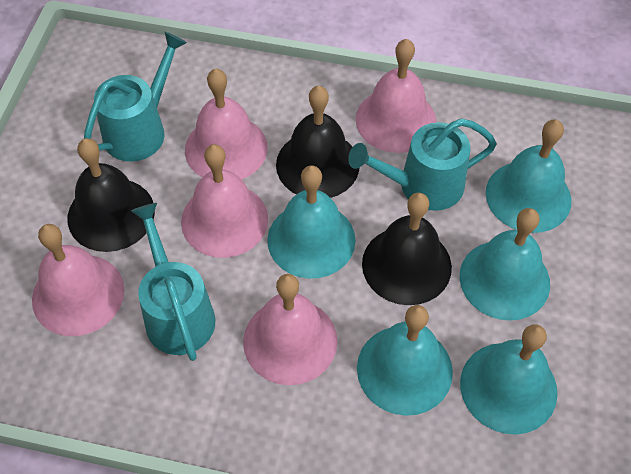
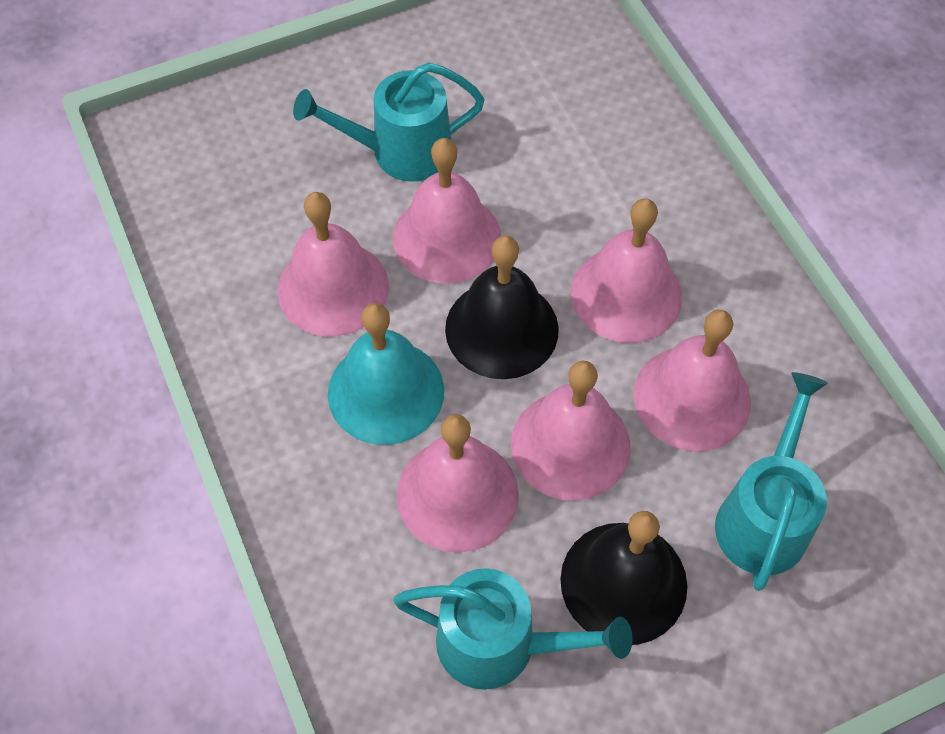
black bell: 3 -> 2
pink bell: 5 -> 6
turquoise bell: 5 -> 1

